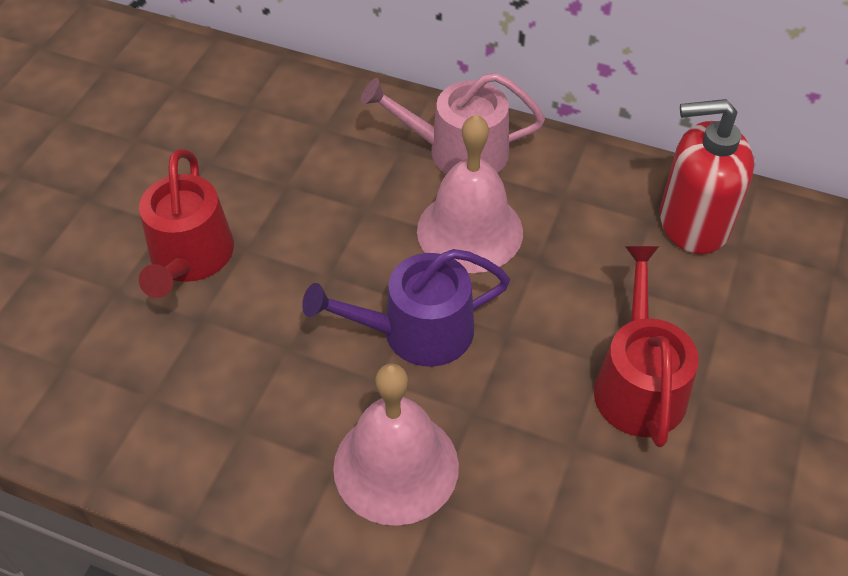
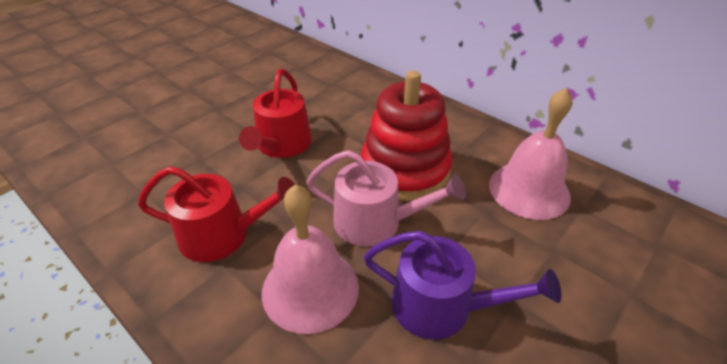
red soap dispenser: 1 -> 0
red stacking toy: 0 -> 1

